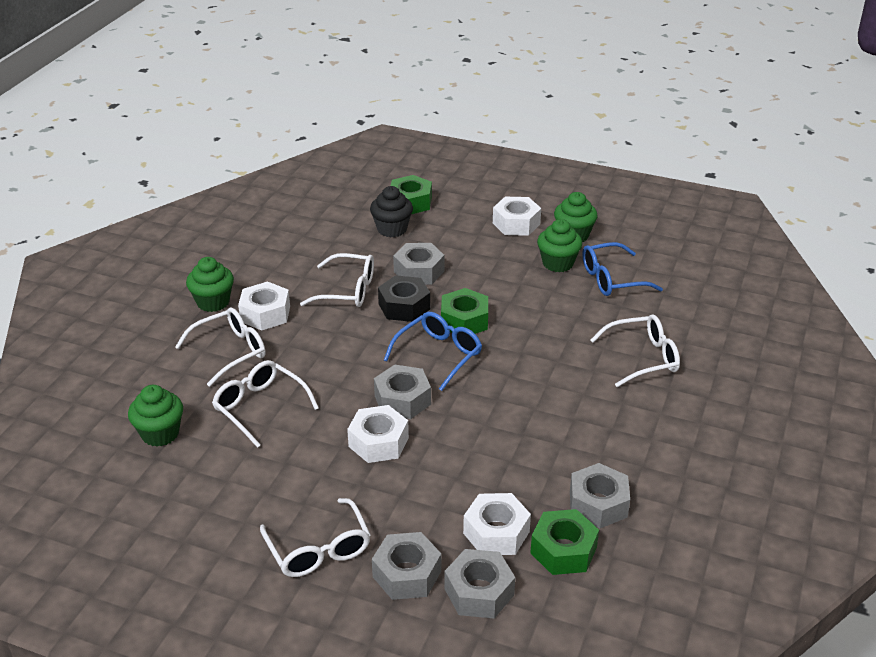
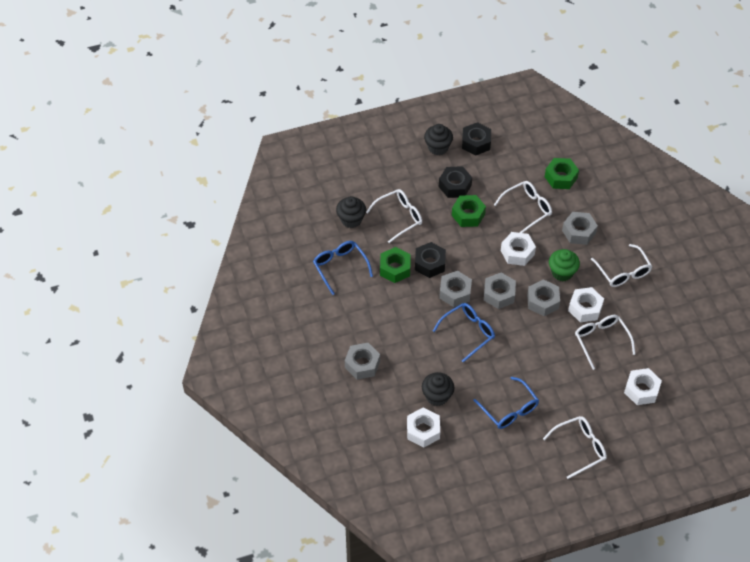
black cupcake: 1 -> 3
black nut: 1 -> 3
blue glasses: 2 -> 3
green cupcake: 4 -> 1

